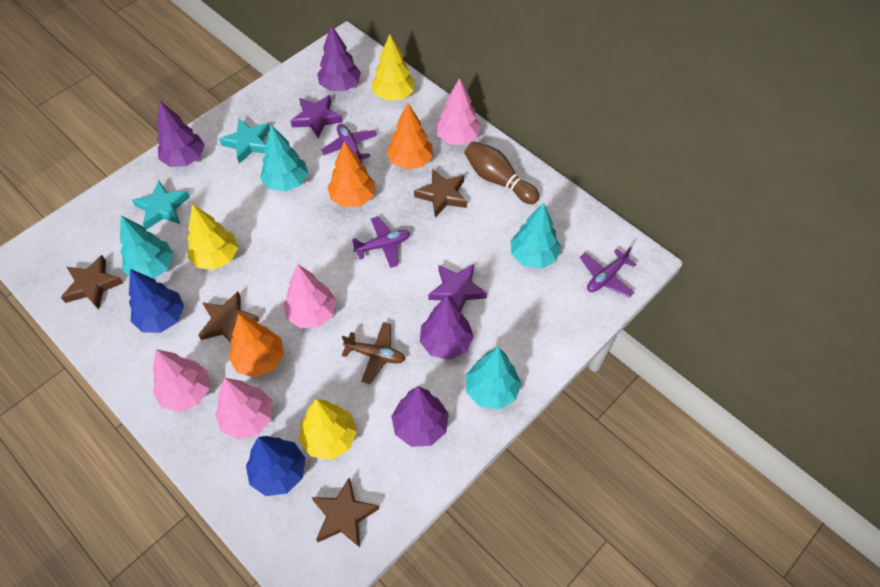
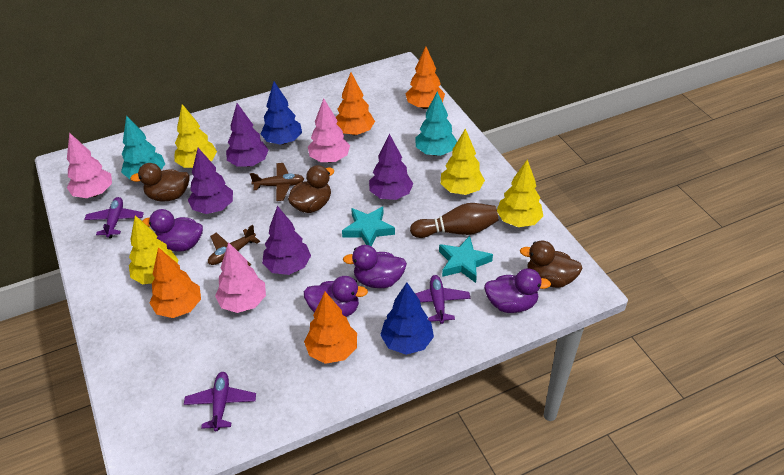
brown duck: 0 -> 3
brown plane: 1 -> 2
brown star: 4 -> 0
orange tree: 3 -> 4
pink tree: 4 -> 3
purple duck: 0 -> 4
purple star: 2 -> 0
turquoise tree: 4 -> 2
yellow tree: 3 -> 4

